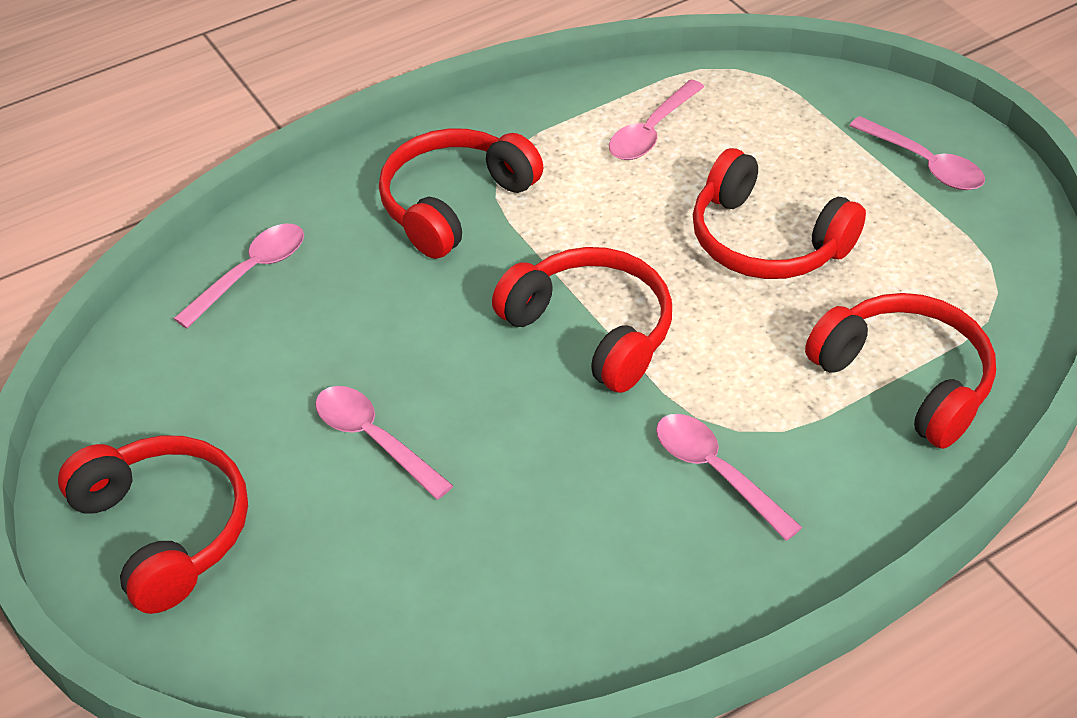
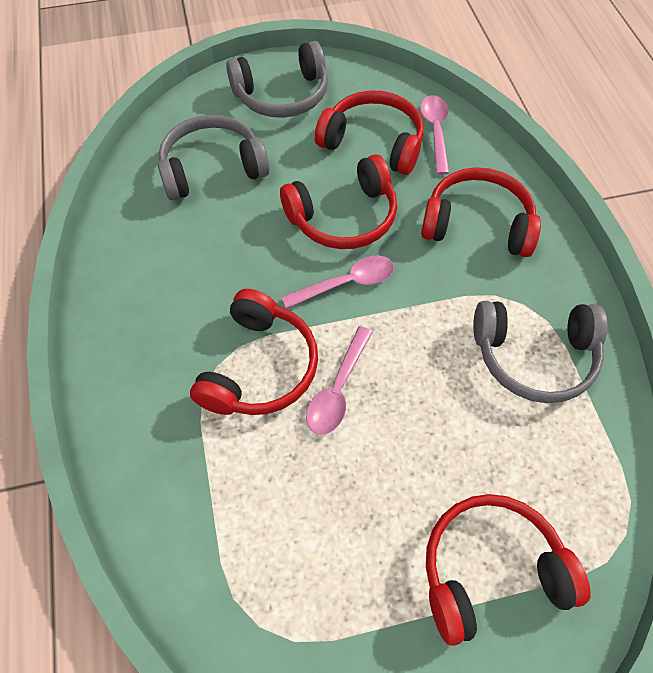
grey headphones: 0 -> 3
pink spoon: 5 -> 3

